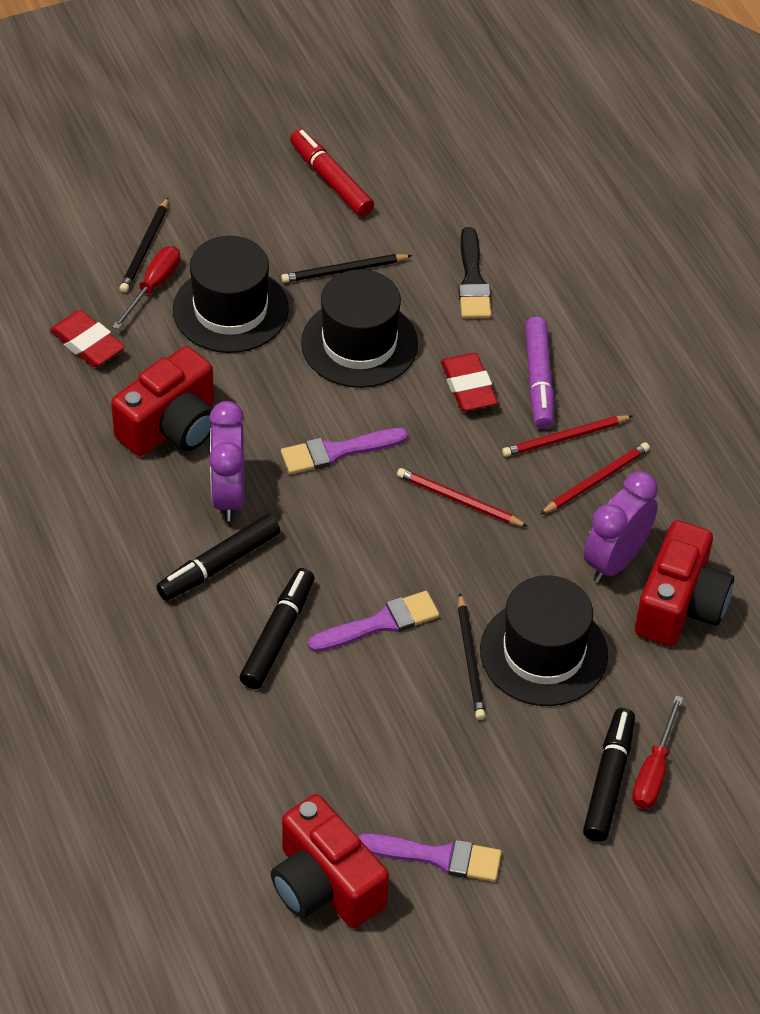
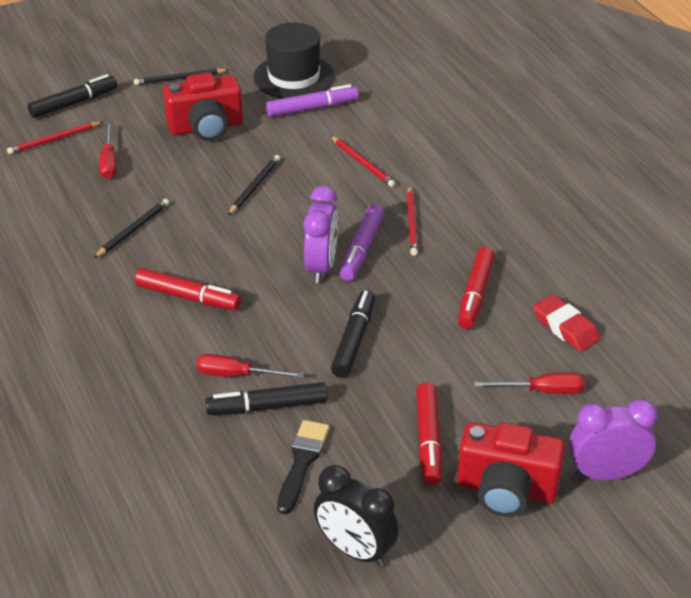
black clock: 0 -> 1
black hat: 3 -> 1
purple brush: 3 -> 0
purple marker: 1 -> 2
red camera: 3 -> 2
red eraser: 2 -> 1
red marker: 1 -> 3
red screwdriver: 2 -> 3

